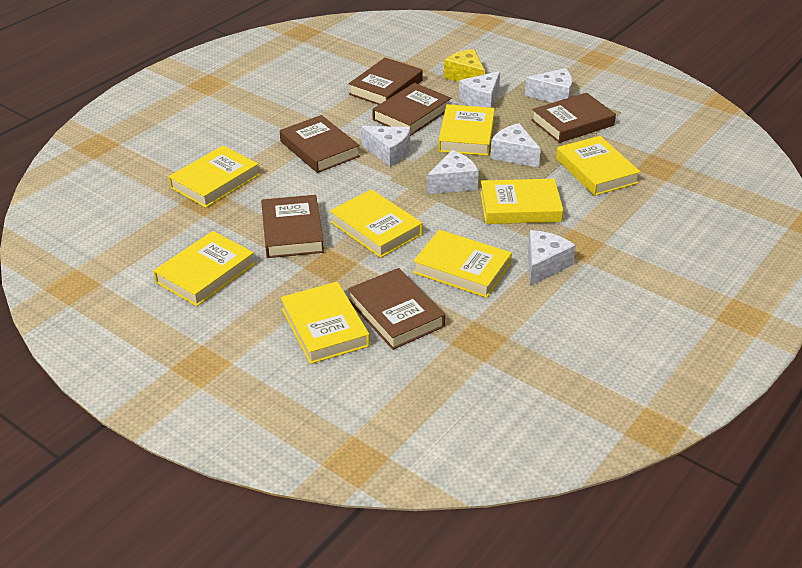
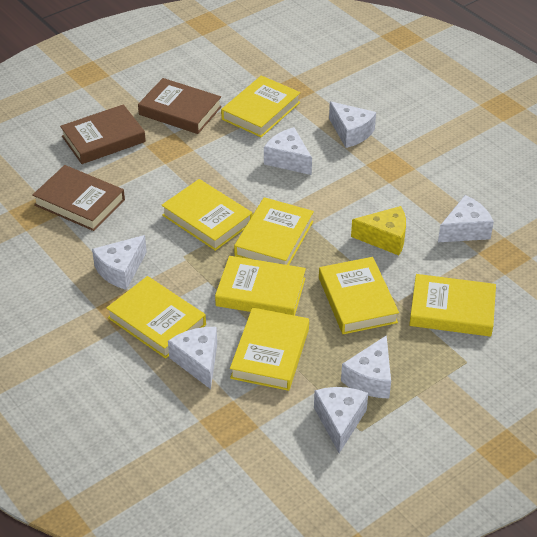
brown book: 6 -> 3
white cheese: 6 -> 7

